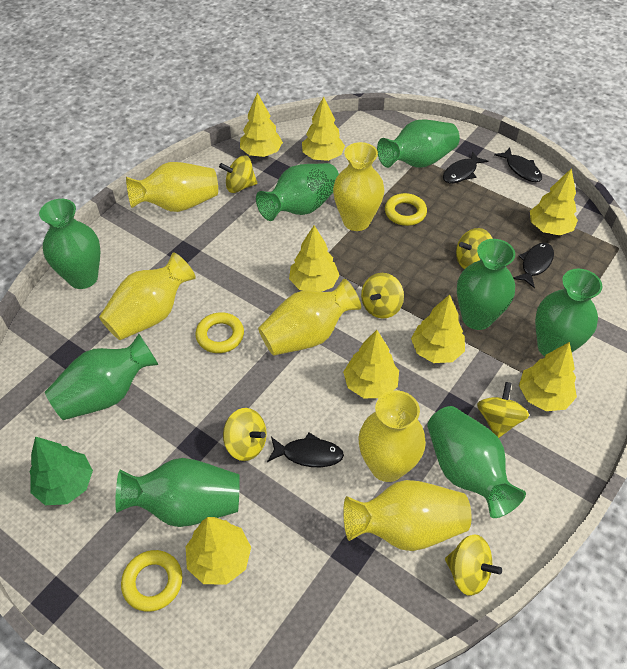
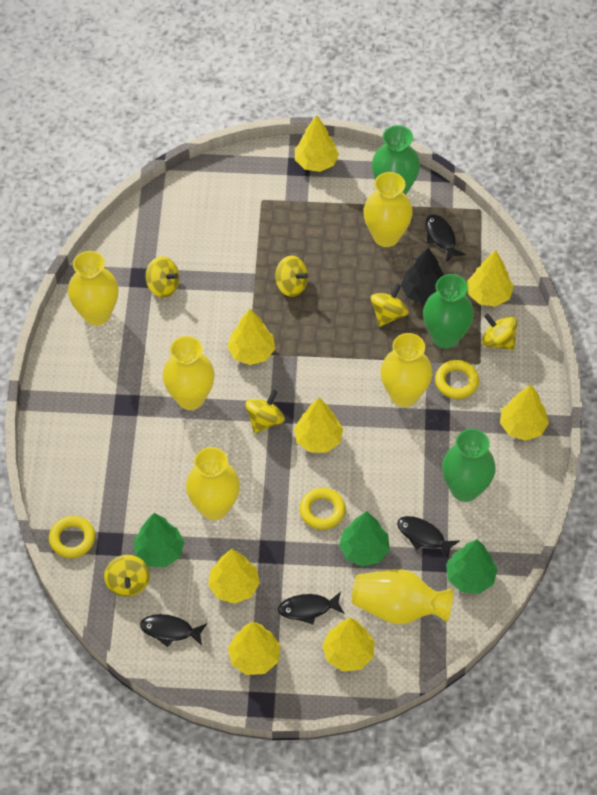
black tree: 0 -> 1
green tree: 1 -> 3
green vase: 8 -> 3

